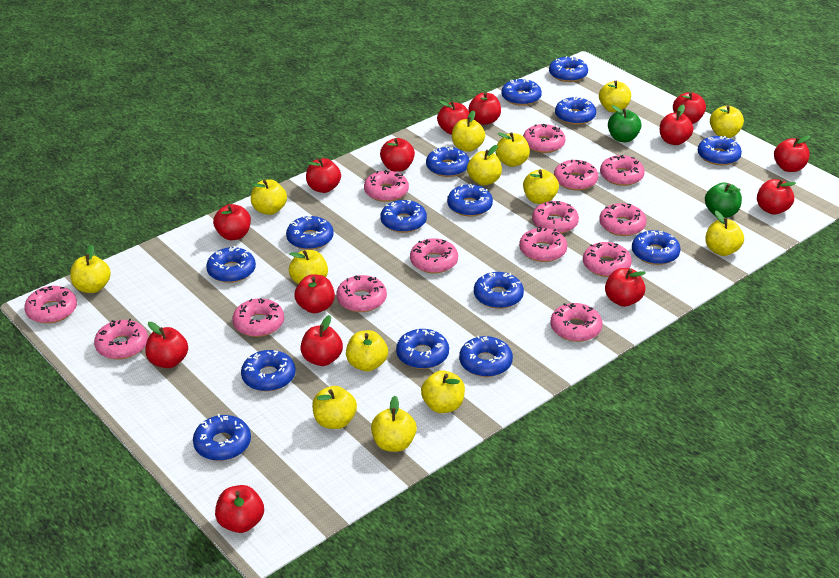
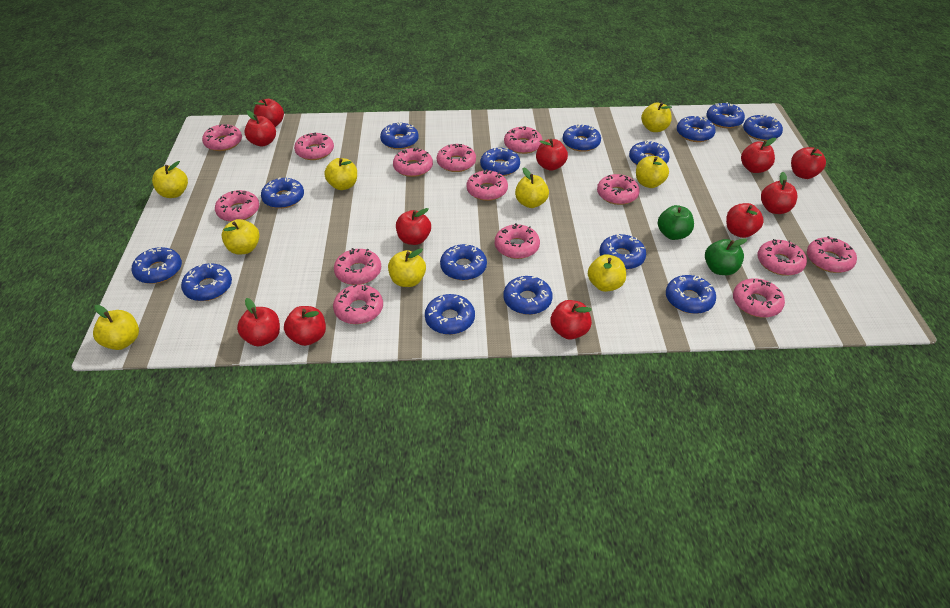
red apple: 14 -> 11
yellow apple: 14 -> 9

